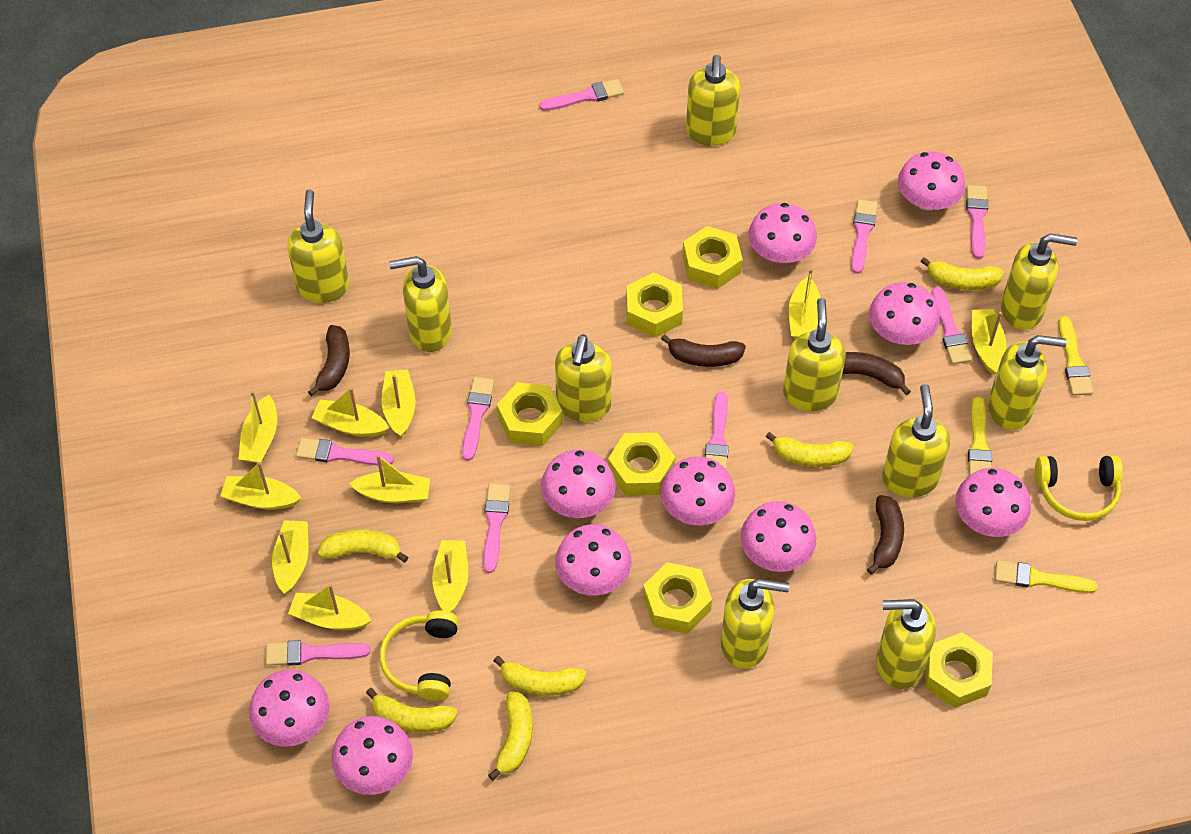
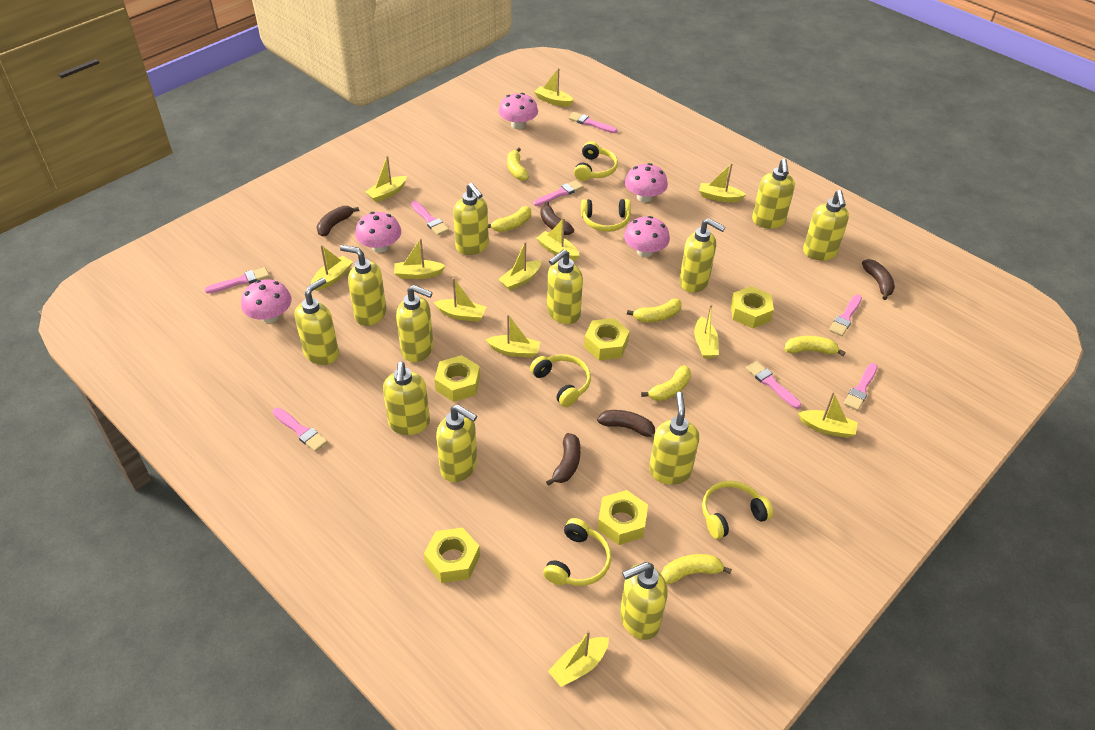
brown banana: 4 -> 5
pink brush: 9 -> 8
pink mushroom: 10 -> 5
yellow boat: 10 -> 12
yellow brush: 3 -> 0
yellow headphones: 2 -> 5
yellow nut: 6 -> 5
yellow soap dispenser: 10 -> 12

